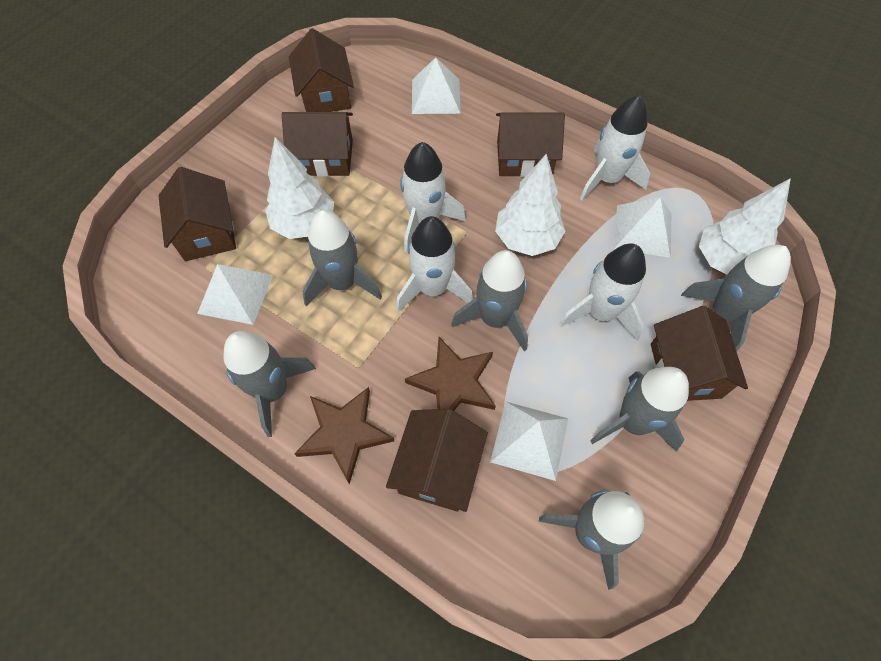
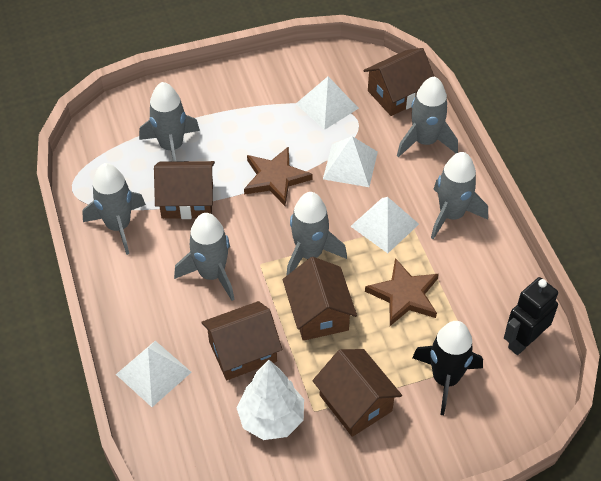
black robot: 0 -> 1
black rocket: 0 -> 1
brown house: 6 -> 5
white rocket: 4 -> 0
white tree: 3 -> 1

